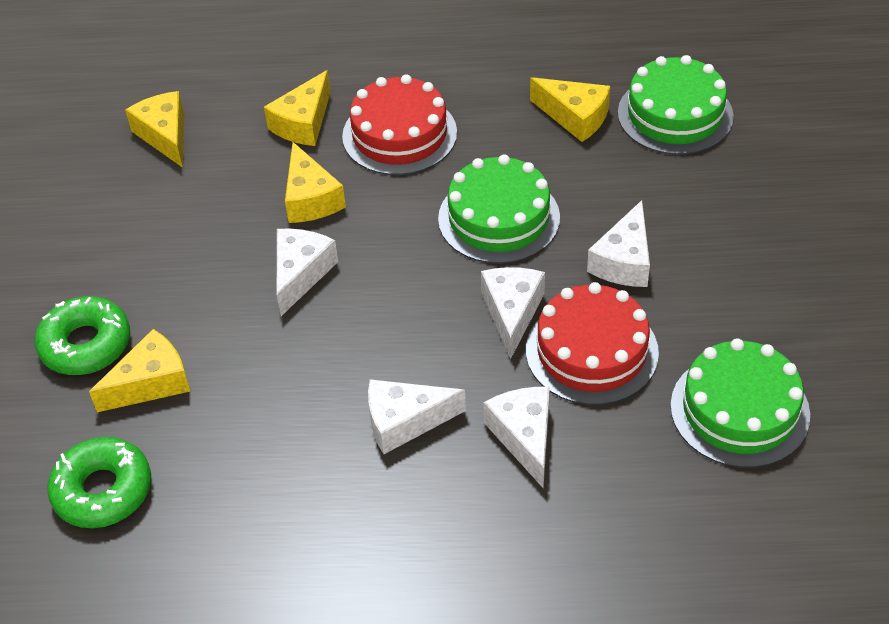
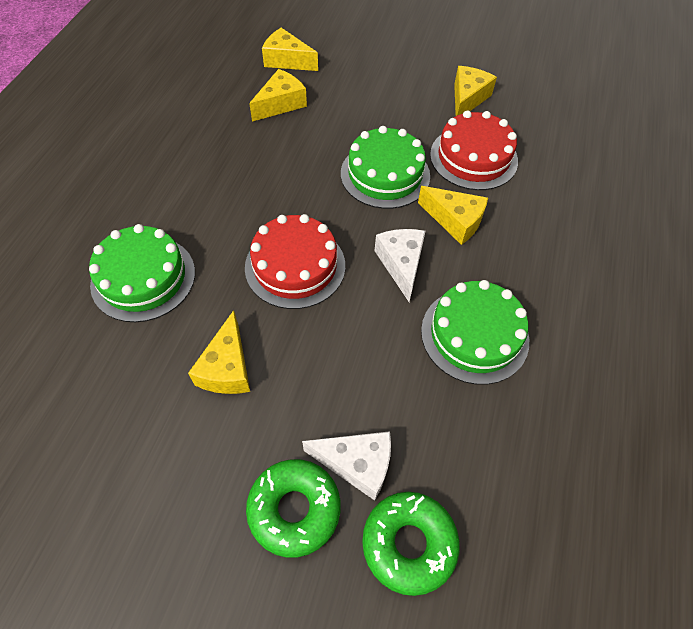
white cheese: 5 -> 2

